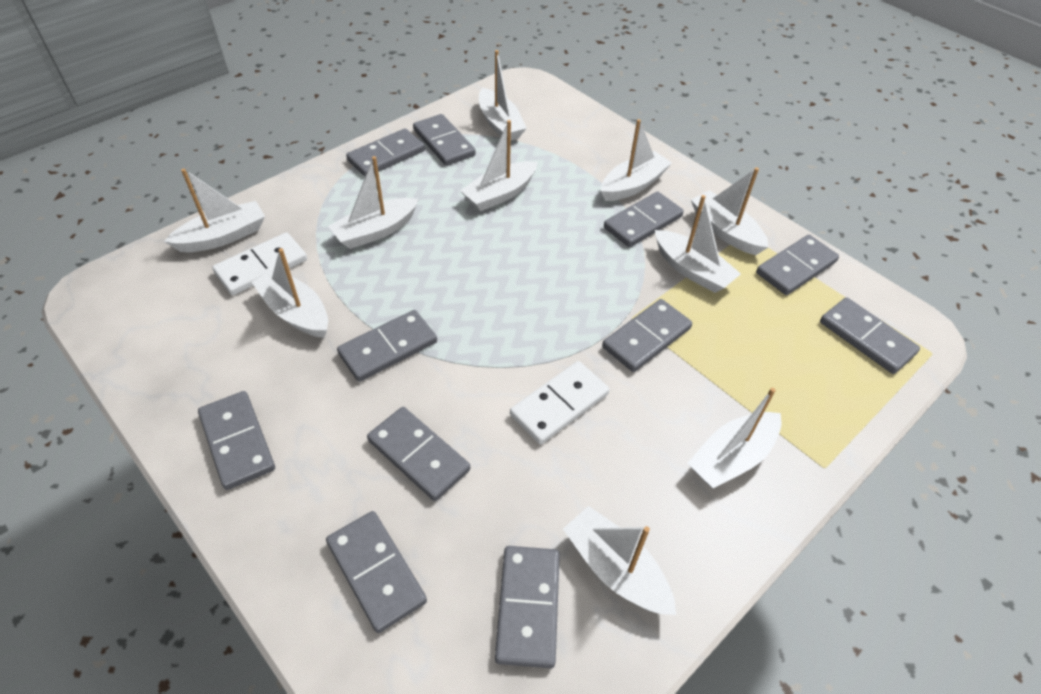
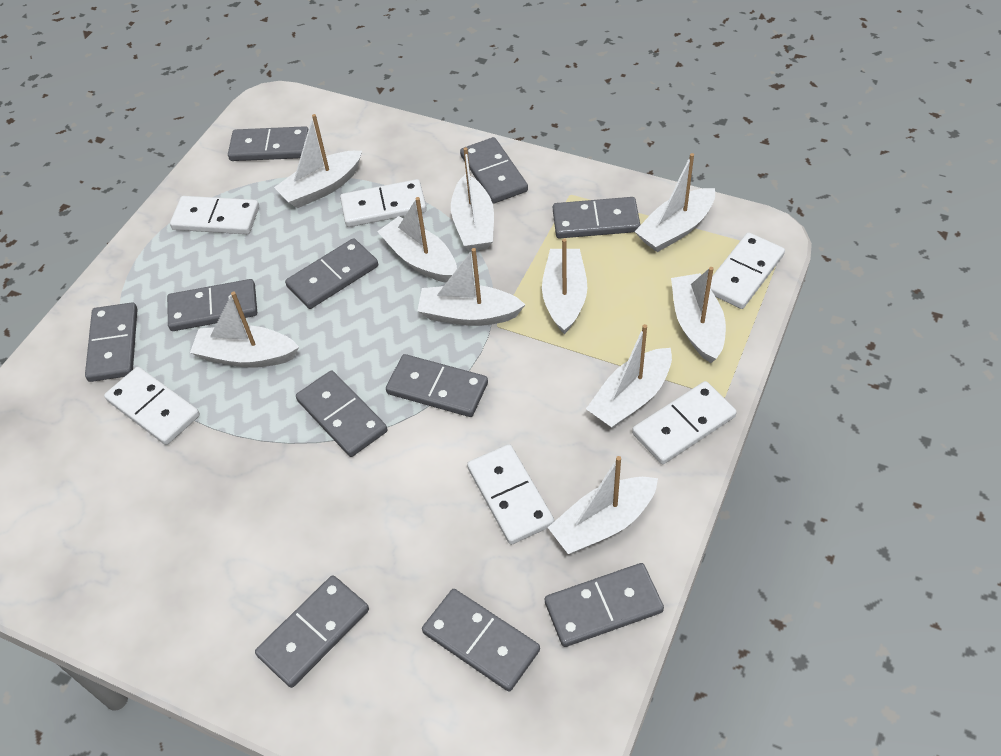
white domino: 2 -> 6

